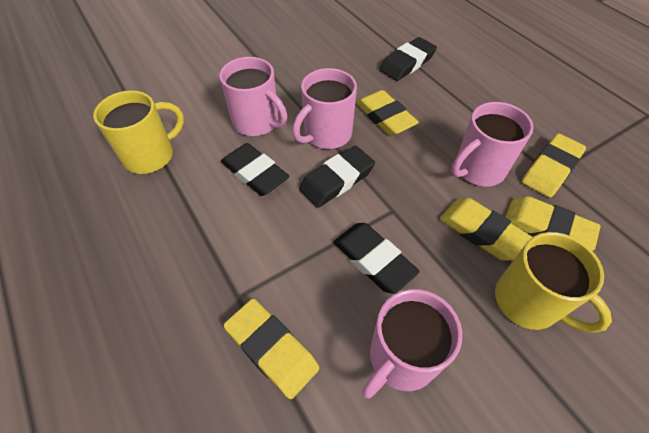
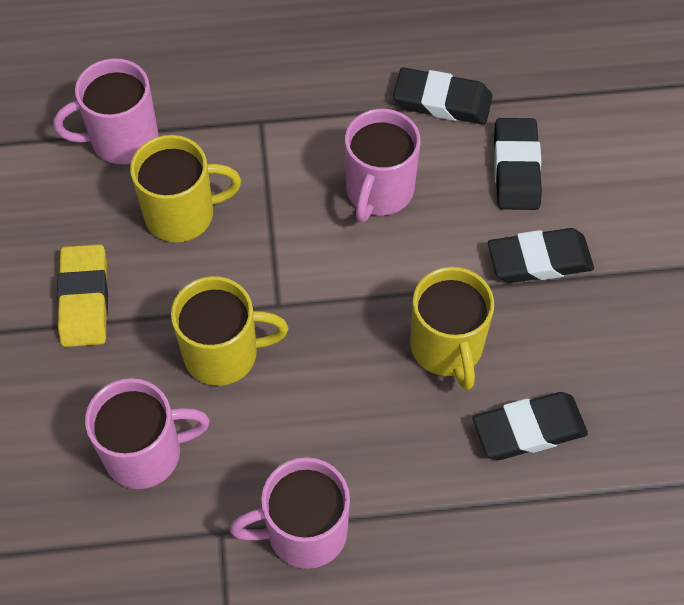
yellow eraser: 5 -> 1
yellow mug: 2 -> 3

